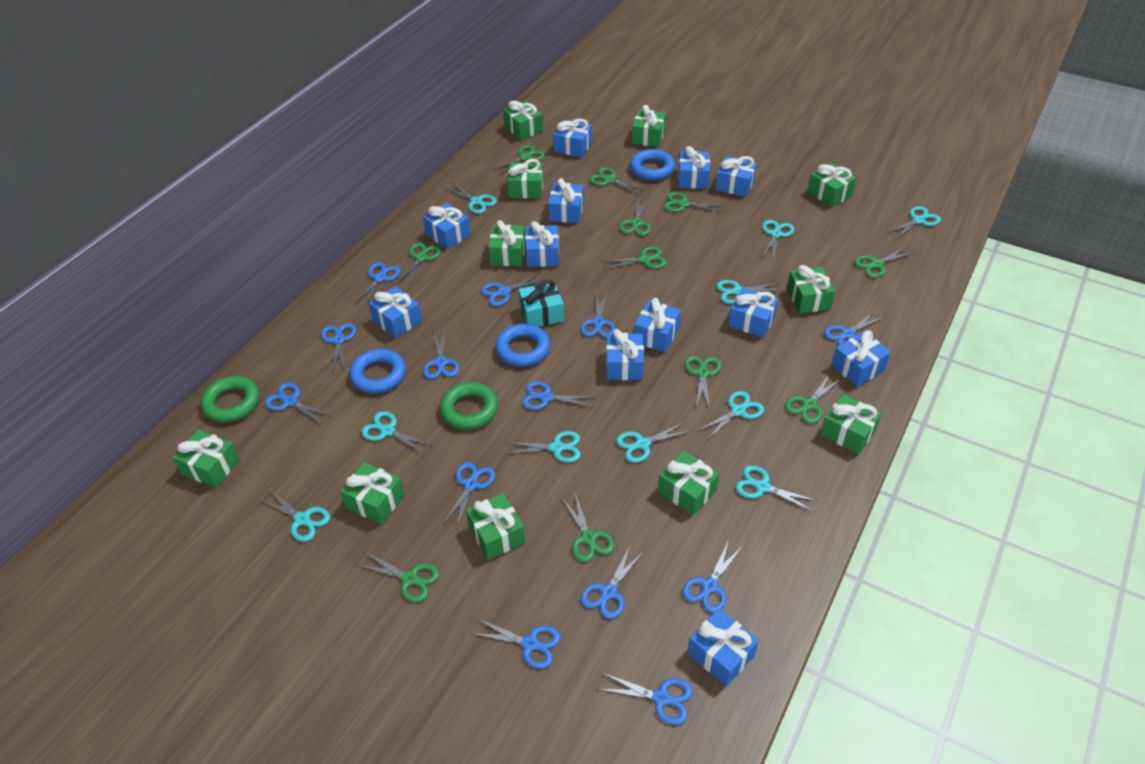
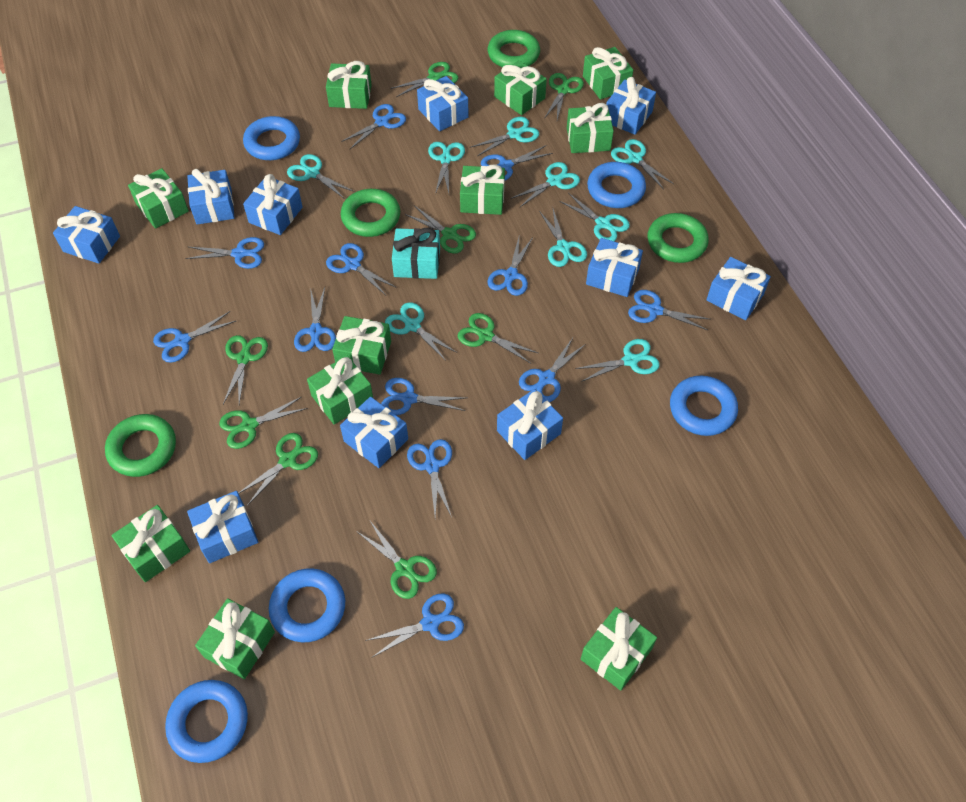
blue gift: 12 -> 10
blue ring: 3 -> 5
blue scissors: 13 -> 12
green ring: 2 -> 4
green scissors: 11 -> 8
turquoise scissors: 10 -> 9

